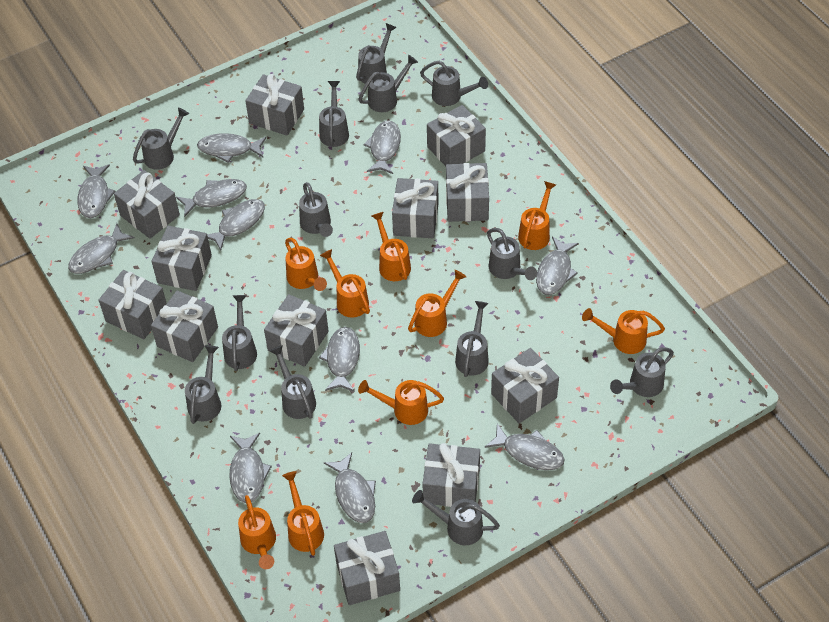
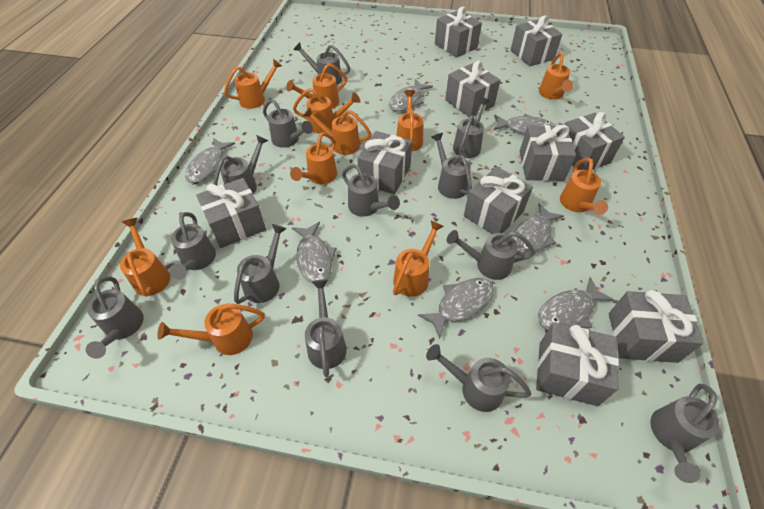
grey fish: 11 -> 7
grey gift: 12 -> 10
orange watering can: 9 -> 11

